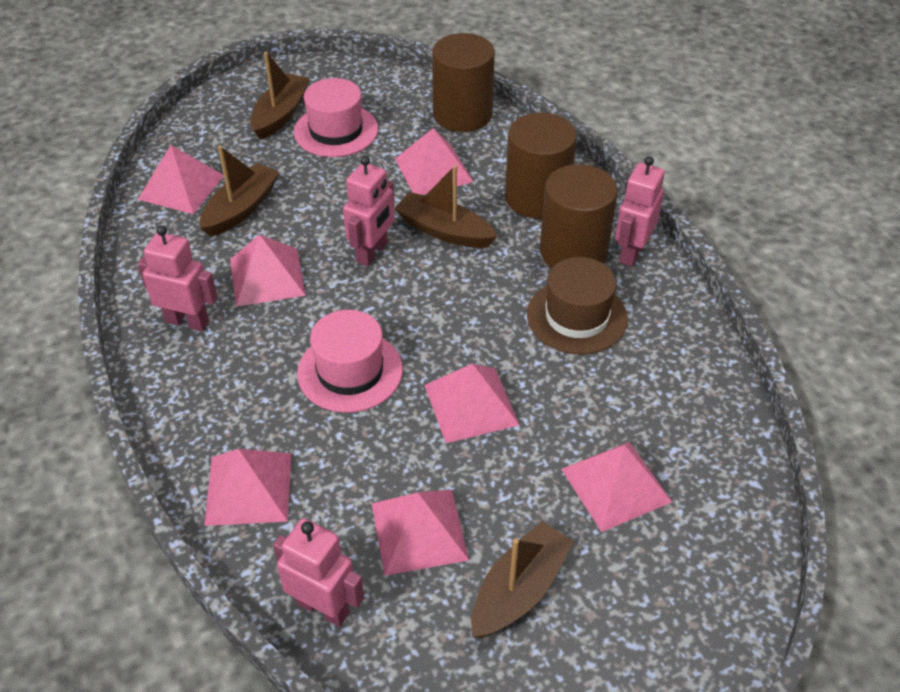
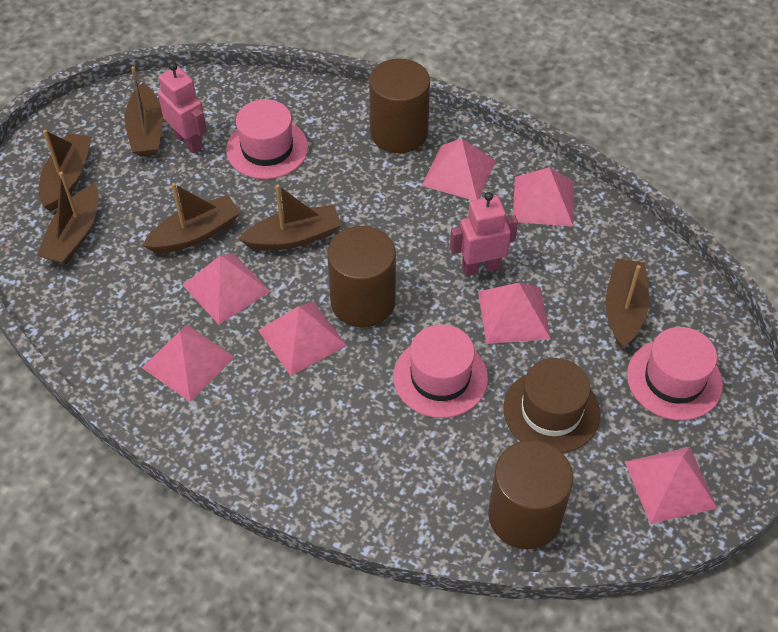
brown boat: 4 -> 6
pink hat: 2 -> 3
pink robot: 4 -> 2

